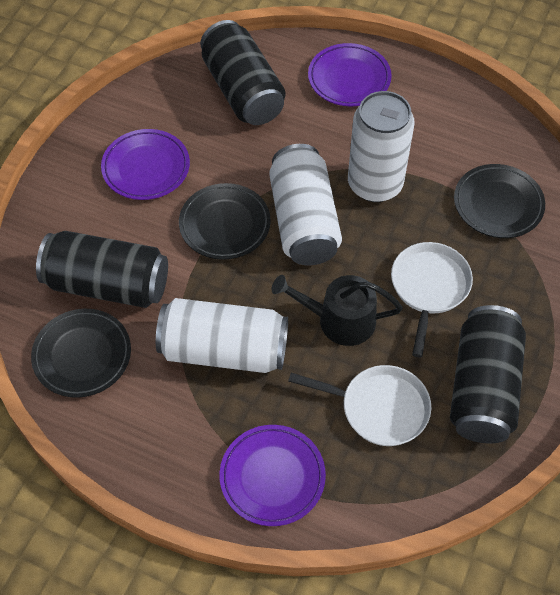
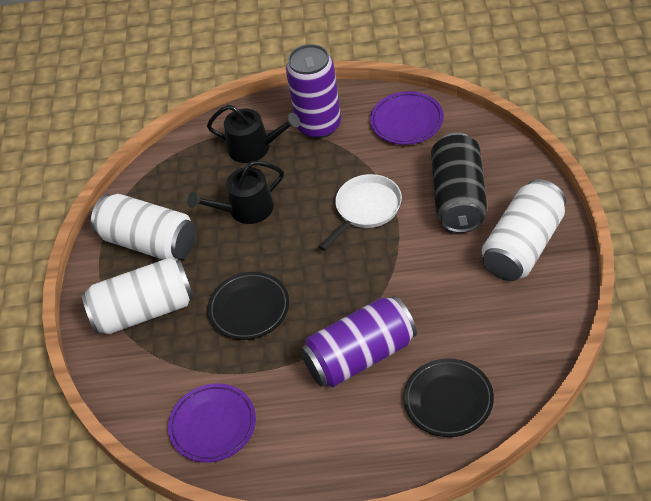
black can: 3 -> 1
black plate: 3 -> 2
black watering can: 1 -> 2
purple can: 0 -> 2
purple plate: 3 -> 2
white pan: 2 -> 1

